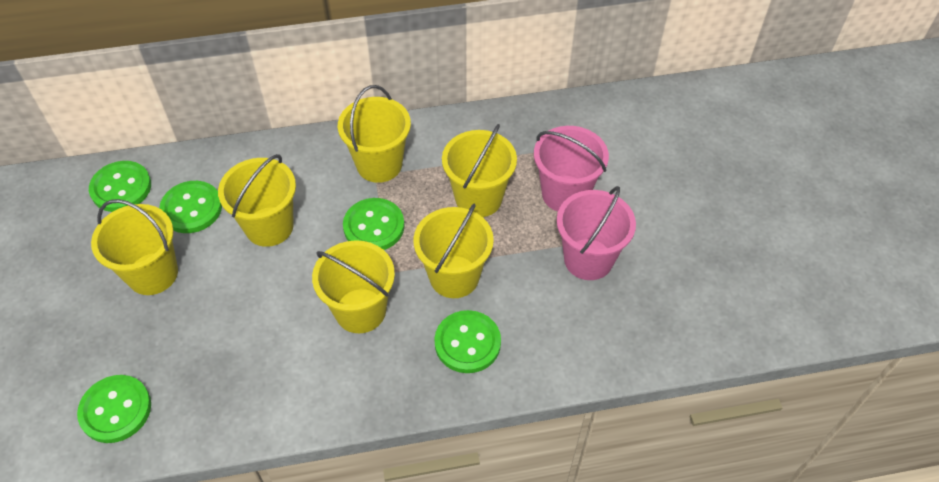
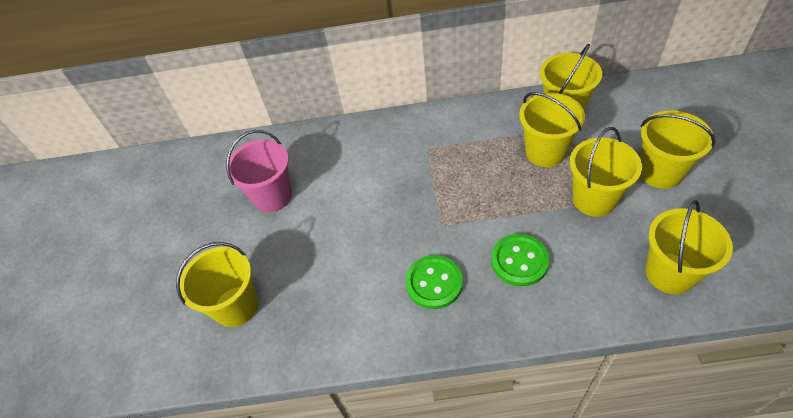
green button: 5 -> 2
pink bucket: 2 -> 1

